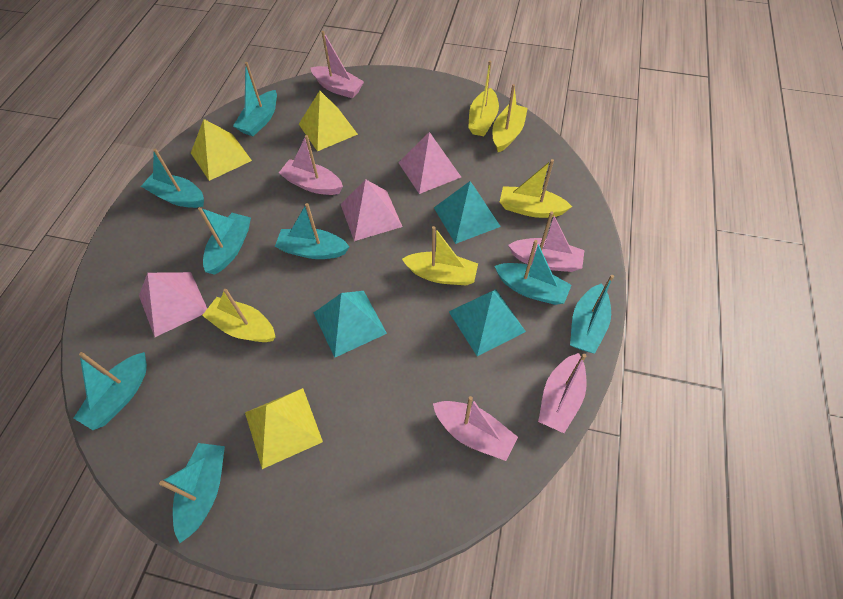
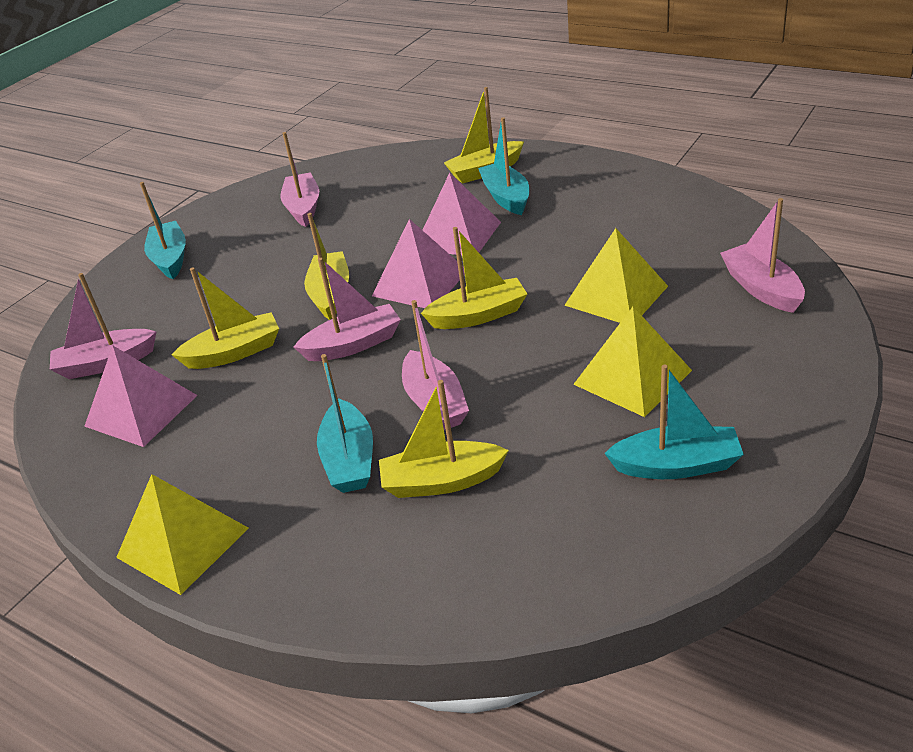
turquoise boat: 8 -> 4
turquoise pyramid: 3 -> 0

